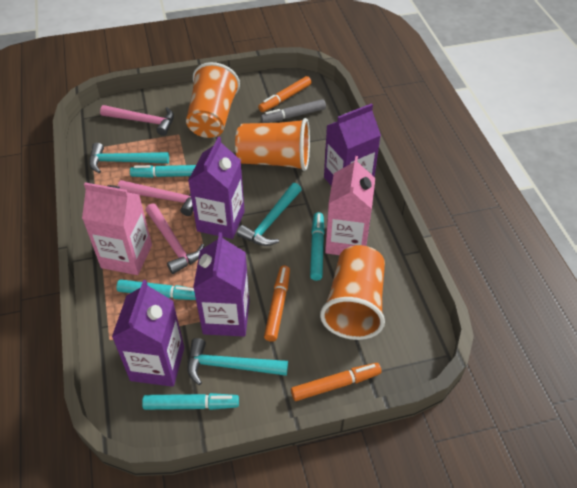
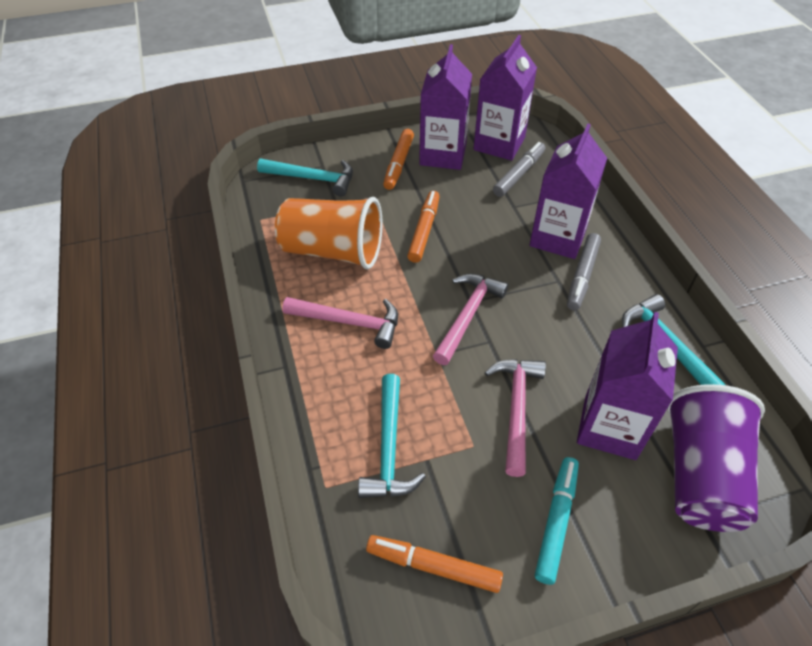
grey marker: 1 -> 2
orange cup: 3 -> 1
pink carton: 2 -> 0
purple cup: 0 -> 1
turquoise marker: 4 -> 1

